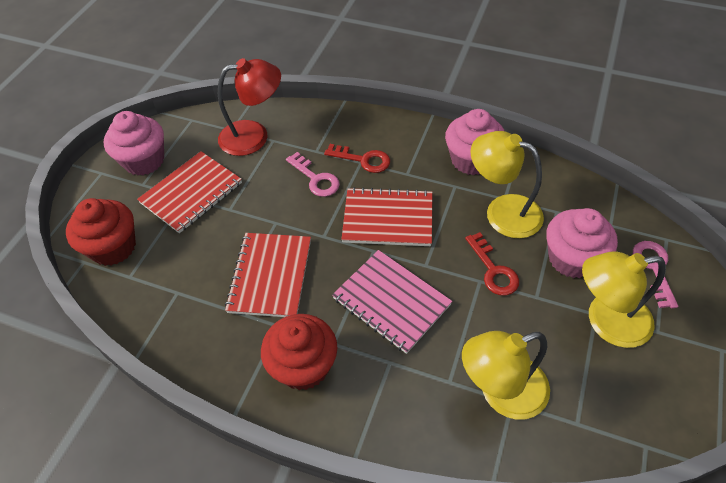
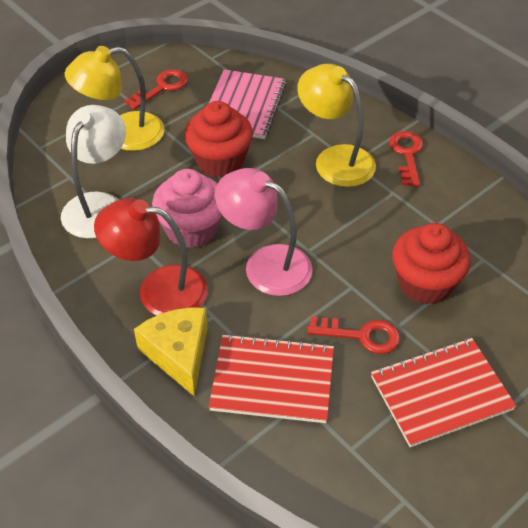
pink cupcake: 3 -> 1
pink key: 2 -> 0
pink lamp: 0 -> 1
red key: 2 -> 3
red notebook: 3 -> 2
white lamp: 0 -> 1
yellow cheese: 0 -> 1
yellow lamp: 3 -> 2

